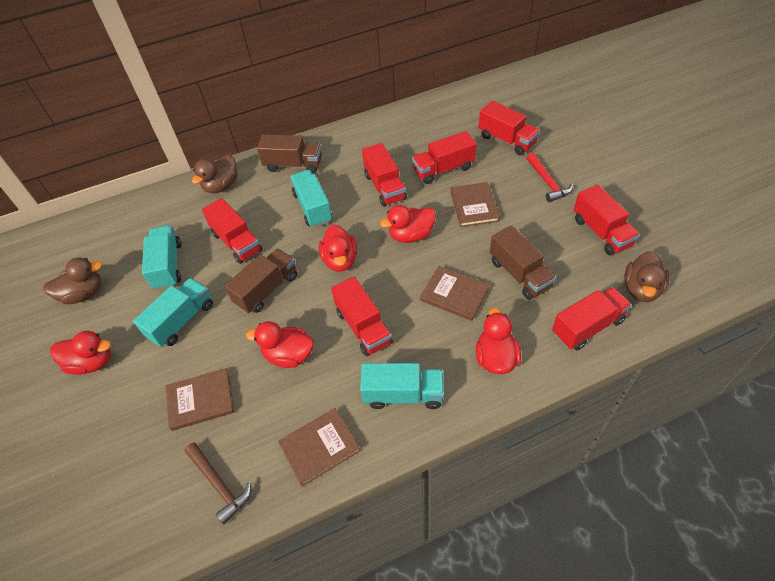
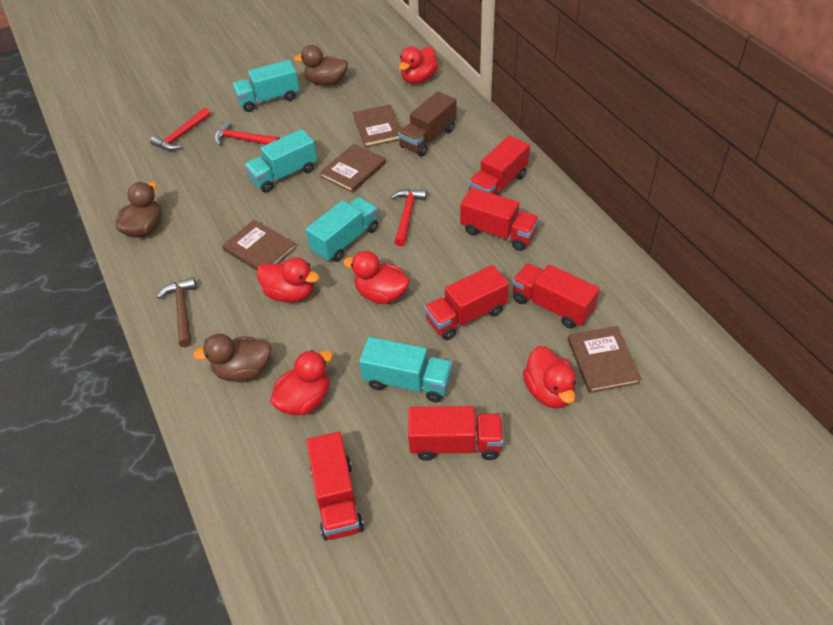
brown truck: 3 -> 1
red hammer: 1 -> 3
red truck: 7 -> 6

